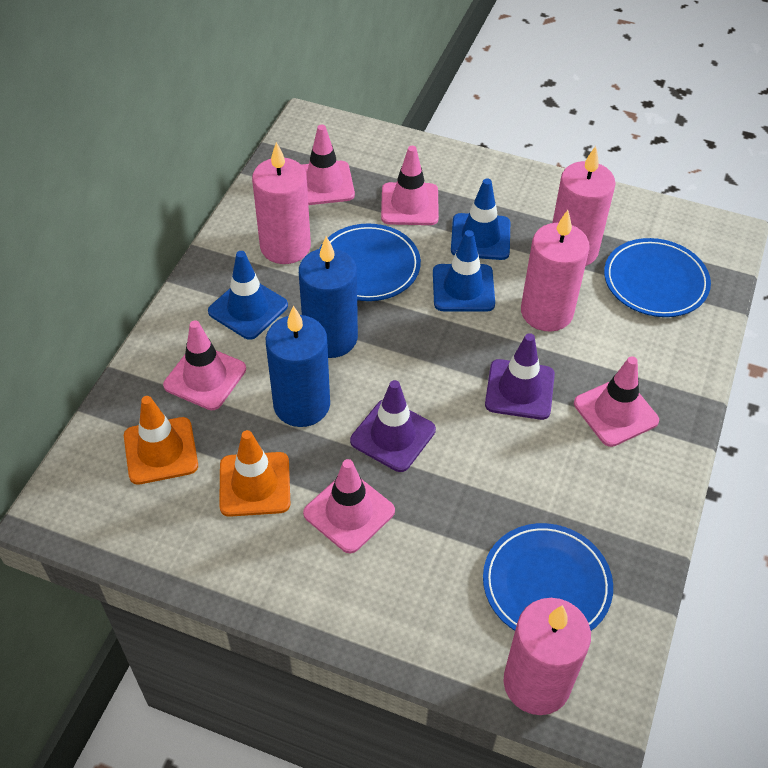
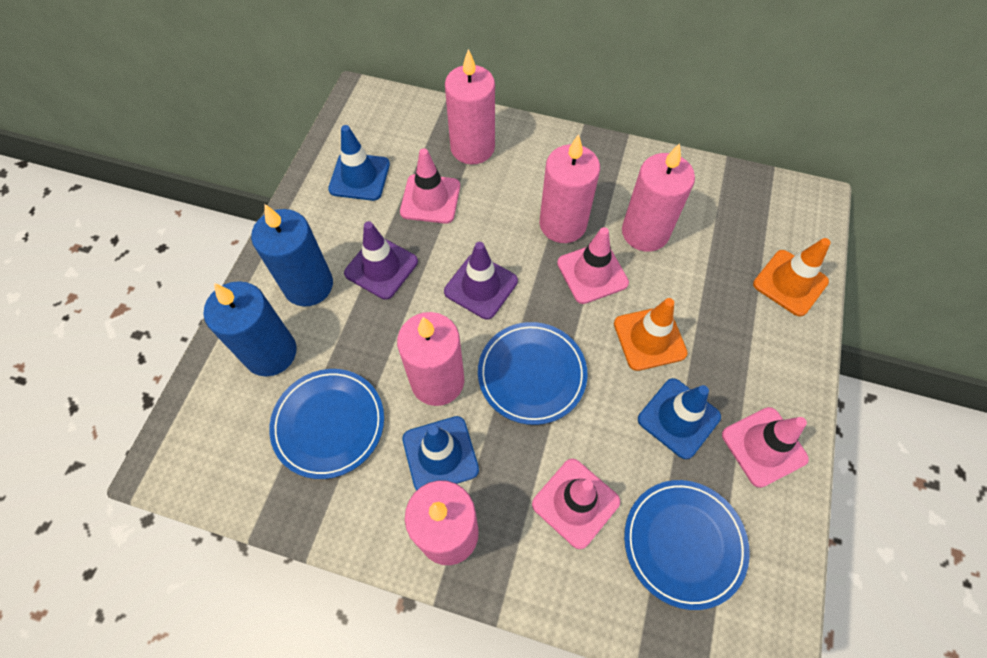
pink candle: 4 -> 5
pink traffic cone: 5 -> 4

